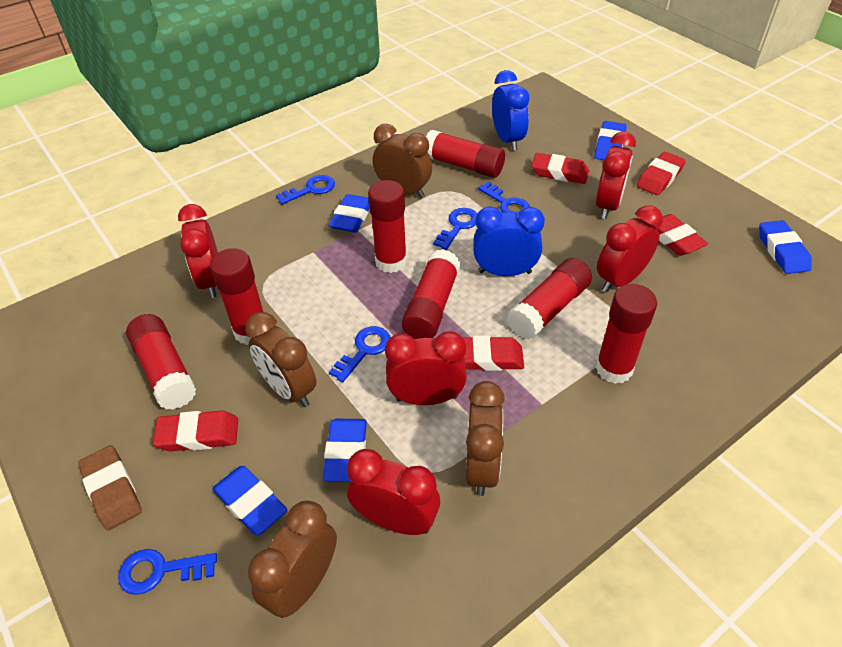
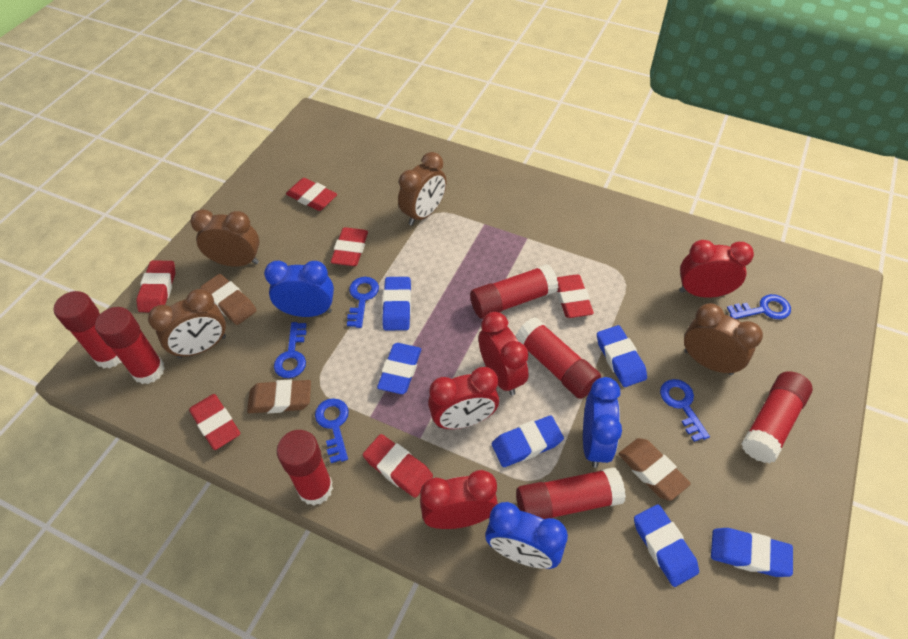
blue clock: 2 -> 3
blue eraser: 5 -> 6
brown eraser: 1 -> 3
red clock: 5 -> 4
red eraser: 5 -> 6

